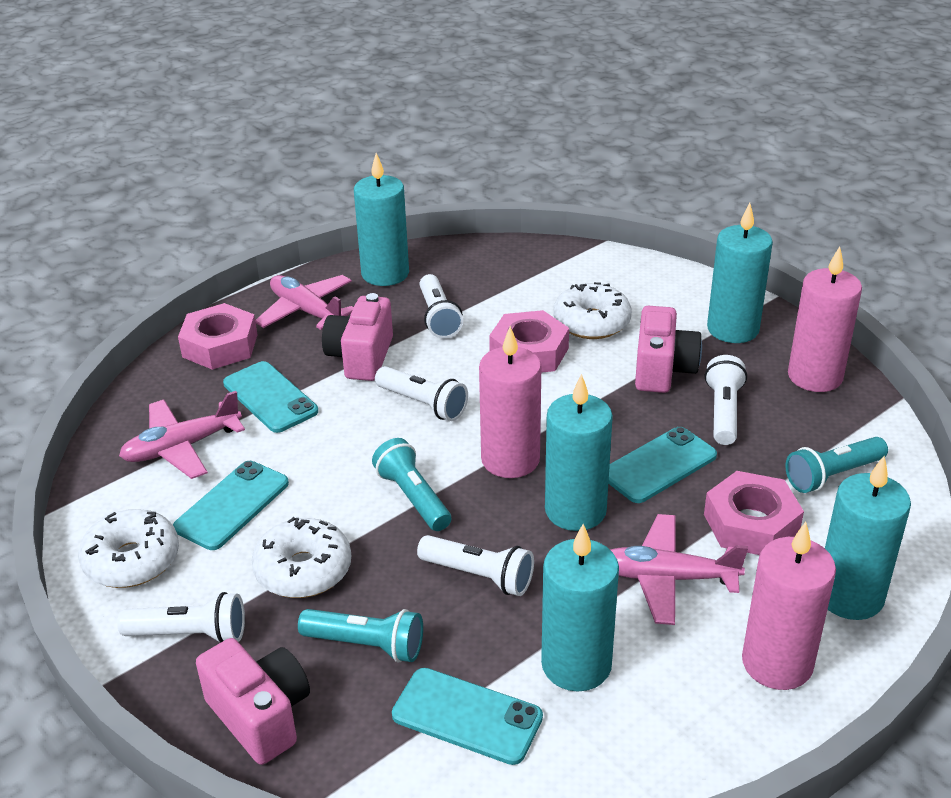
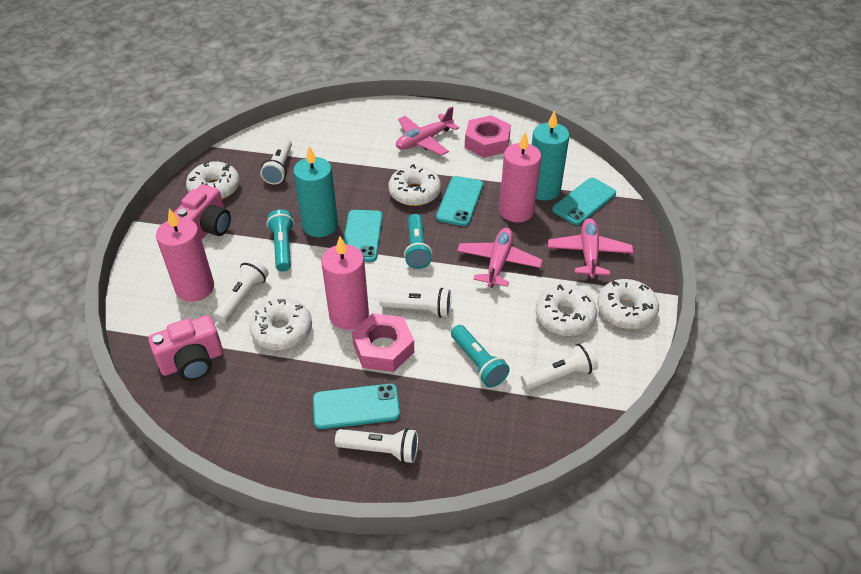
pink camera: 3 -> 2
pink nut: 3 -> 2
turquoise candle: 5 -> 2
white donut: 3 -> 5

